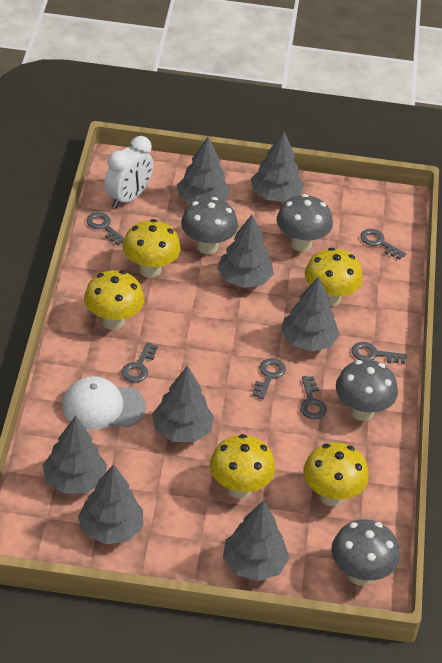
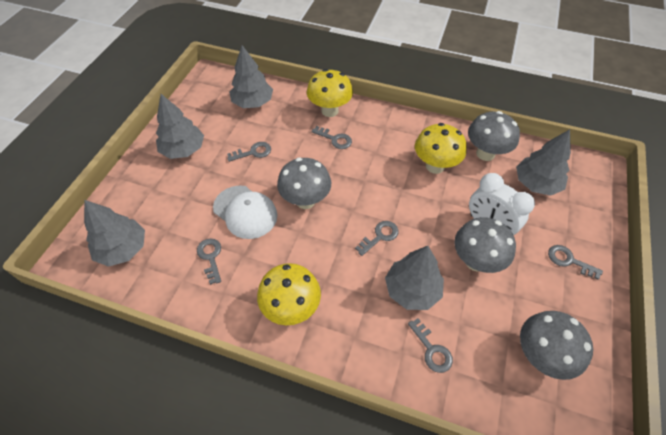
grey tree: 8 -> 5
yellow mushroom: 5 -> 3

